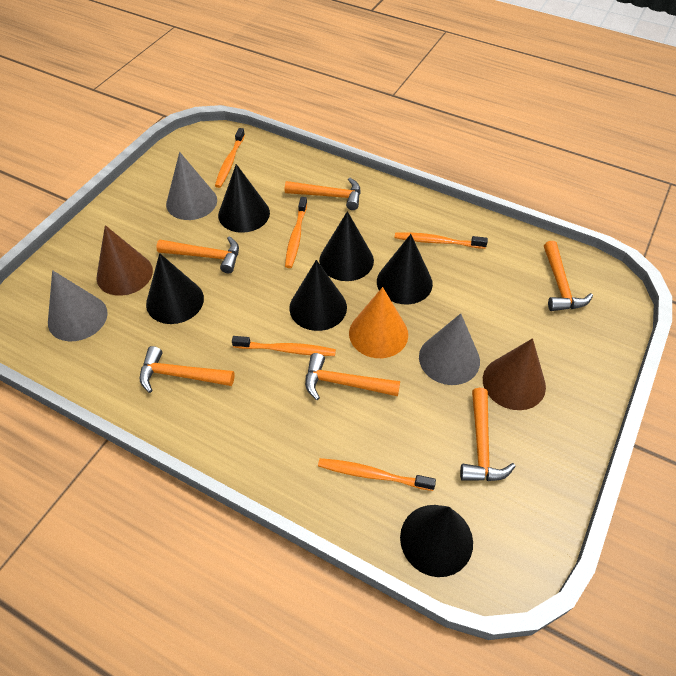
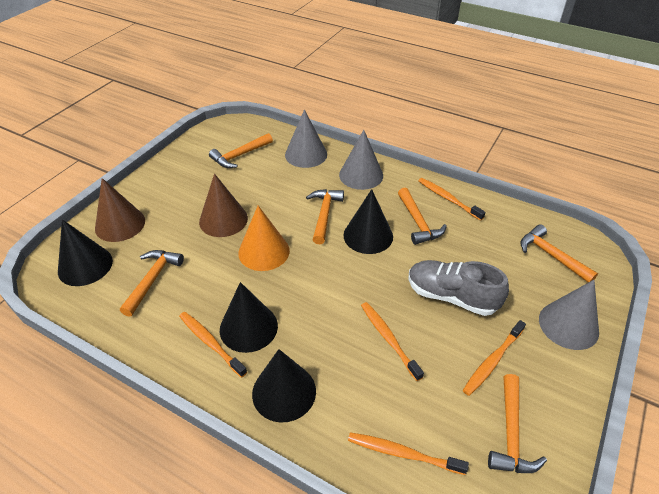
black cone: 6 -> 4
grey shoe: 0 -> 1

